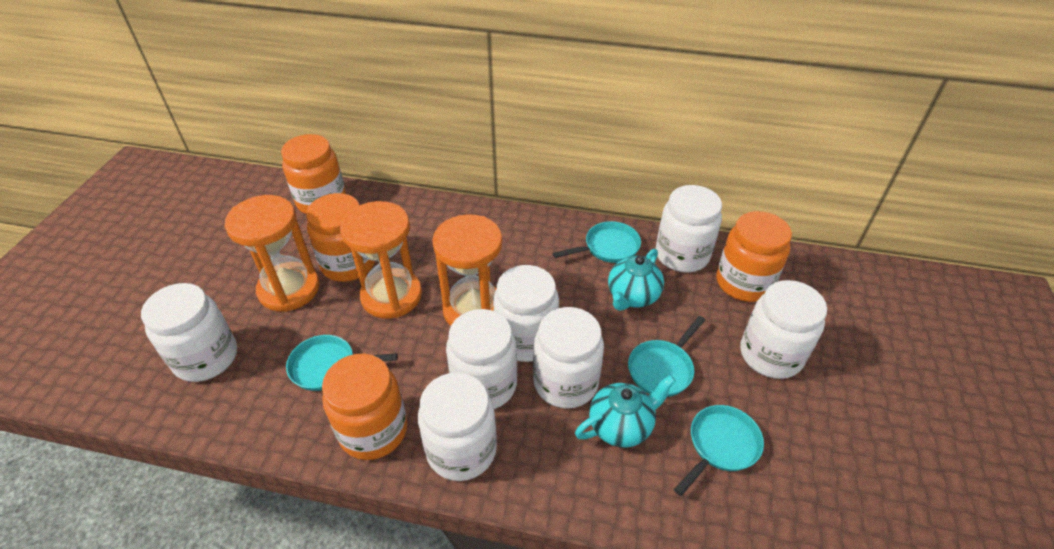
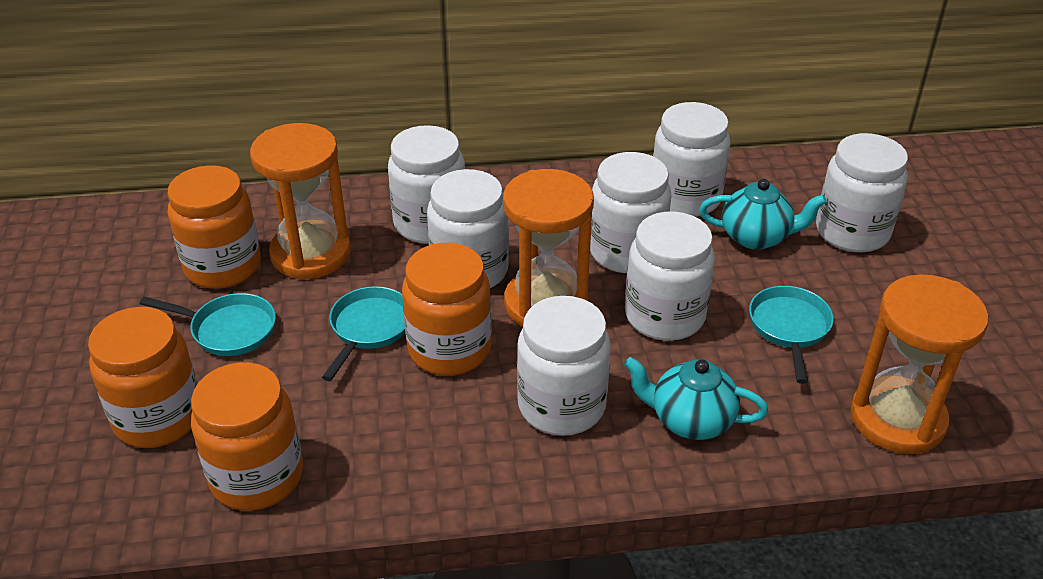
turquoise pan: 4 -> 3

